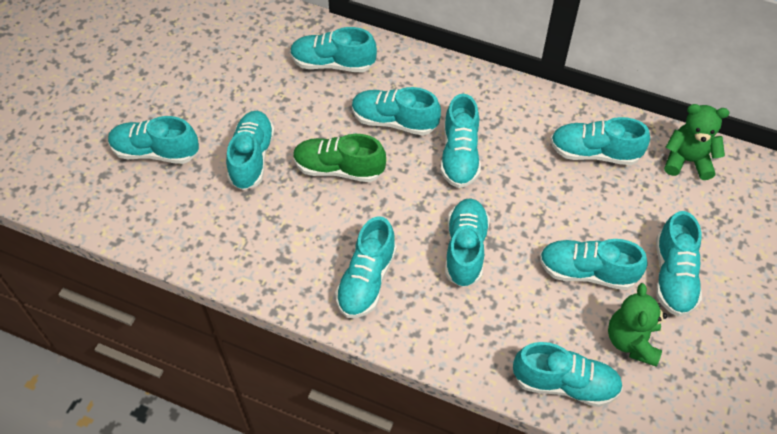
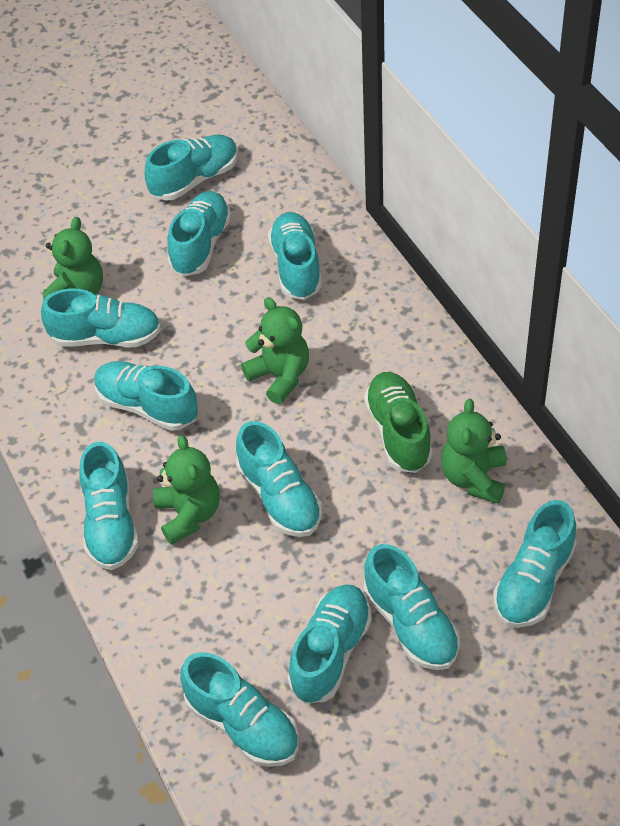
green teddy bear: 2 -> 4

